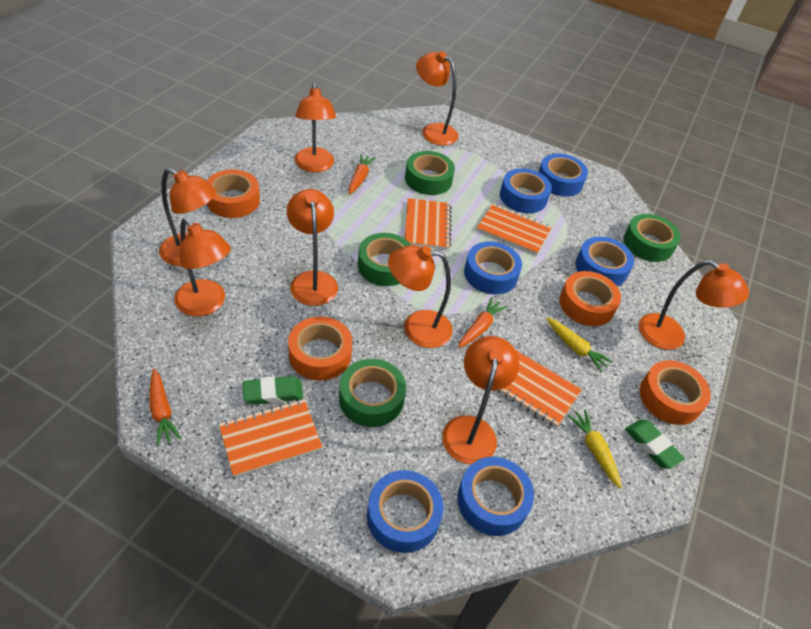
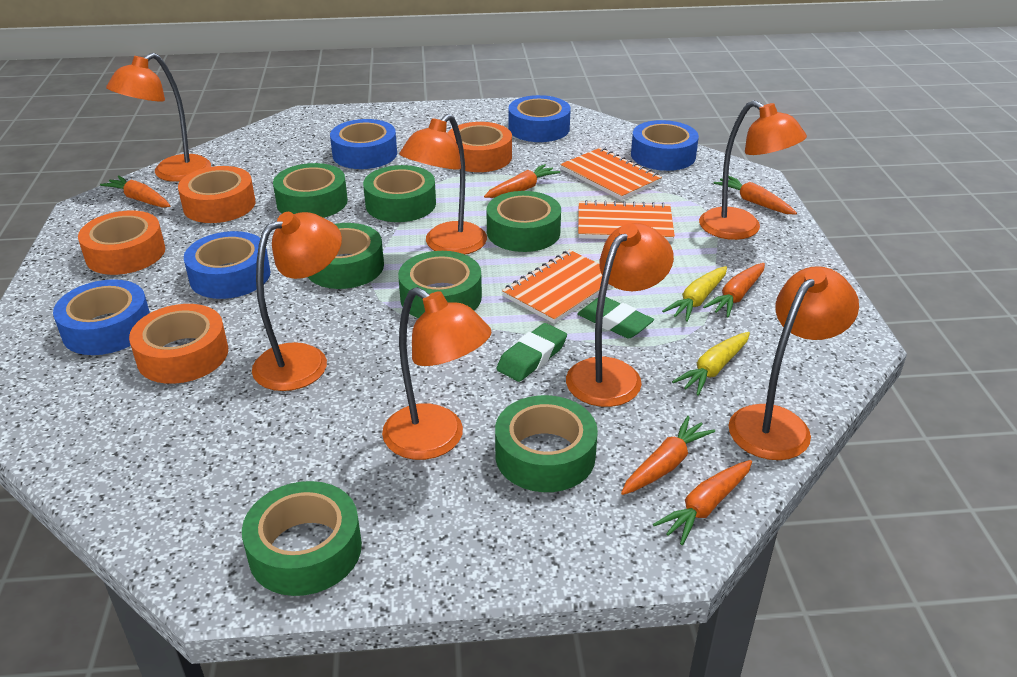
blue tape: 6 -> 5
green tape: 4 -> 7
orange carrot: 3 -> 6
orange lamp: 8 -> 7
orange notebook: 4 -> 3

